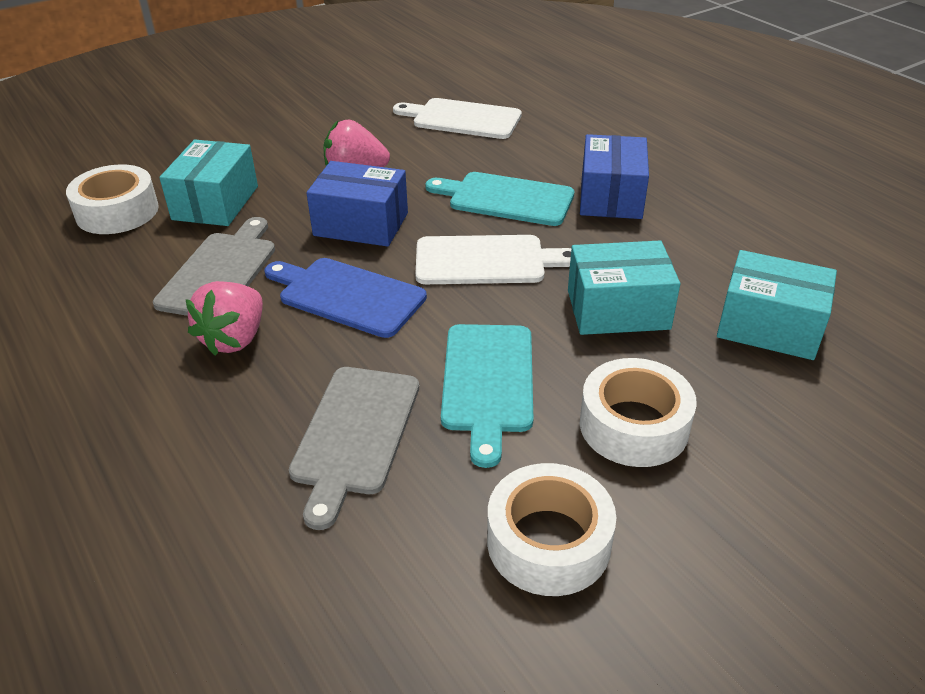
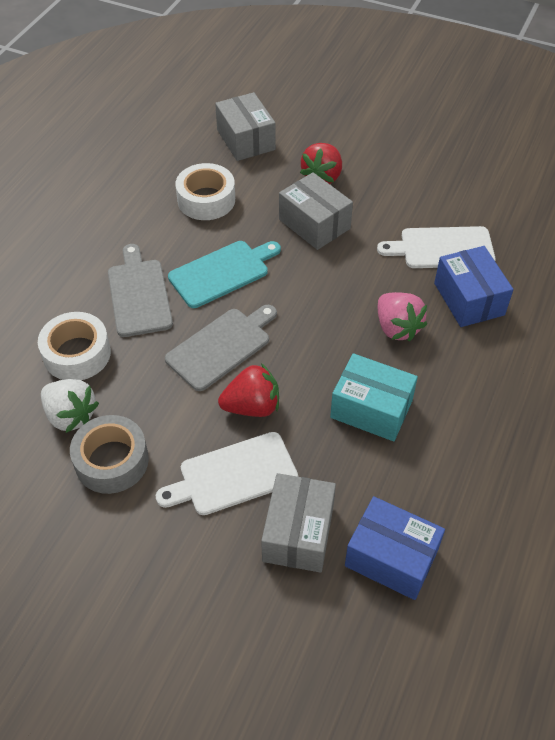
blue cutting board: 1 -> 0
grey box: 0 -> 3
grey tape: 0 -> 1
pink strawberry: 2 -> 1
red strawberry: 0 -> 2
turquoise box: 3 -> 1
turquoise cutting board: 2 -> 1
white strawberry: 0 -> 1
white tape: 3 -> 2

